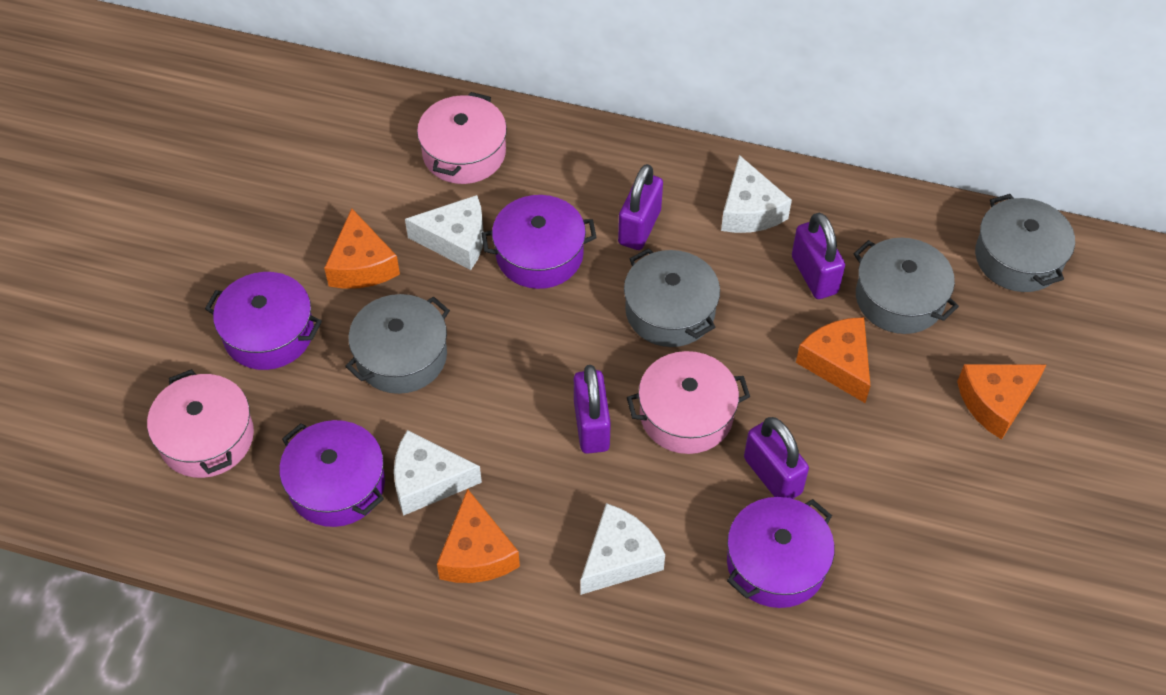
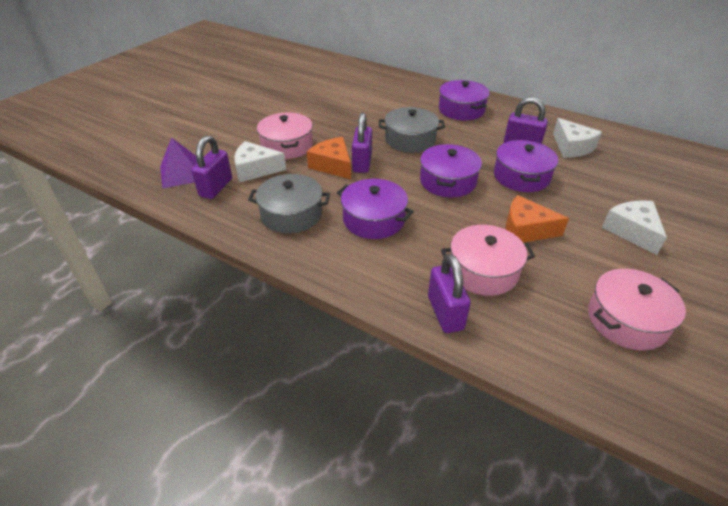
grey pot: 4 -> 2
orange cheese: 4 -> 2
purple pyramid: 0 -> 1
white cheese: 4 -> 3

